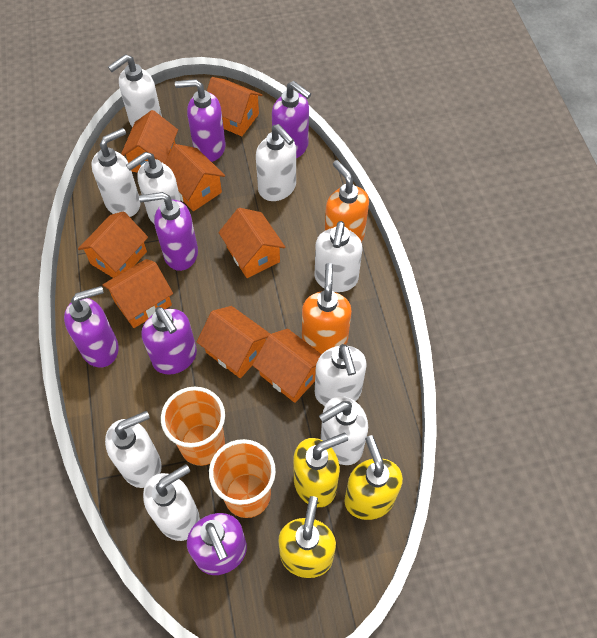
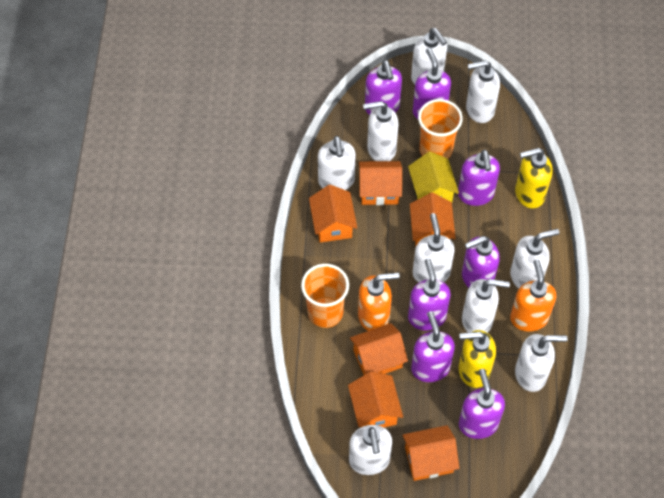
orange house: 8 -> 6
purple soap dispenser: 6 -> 7
yellow house: 0 -> 1
yellow soap dispenser: 3 -> 2

